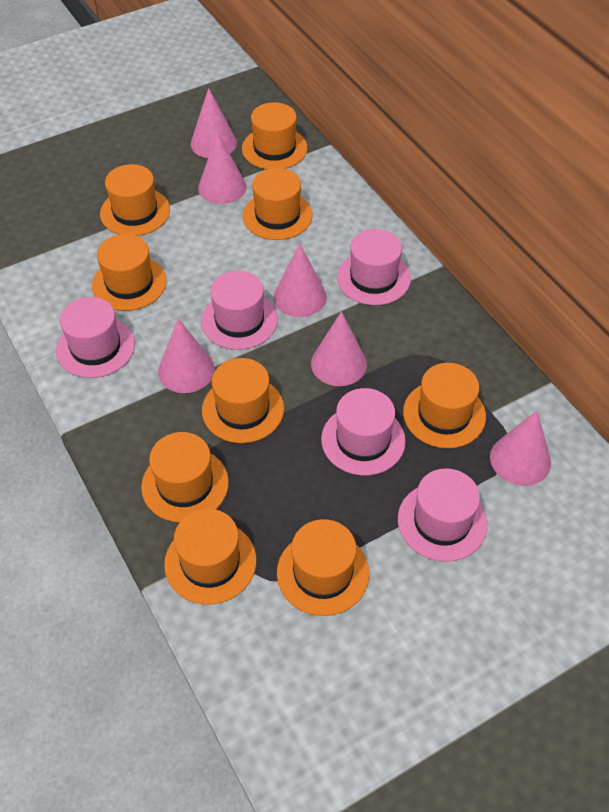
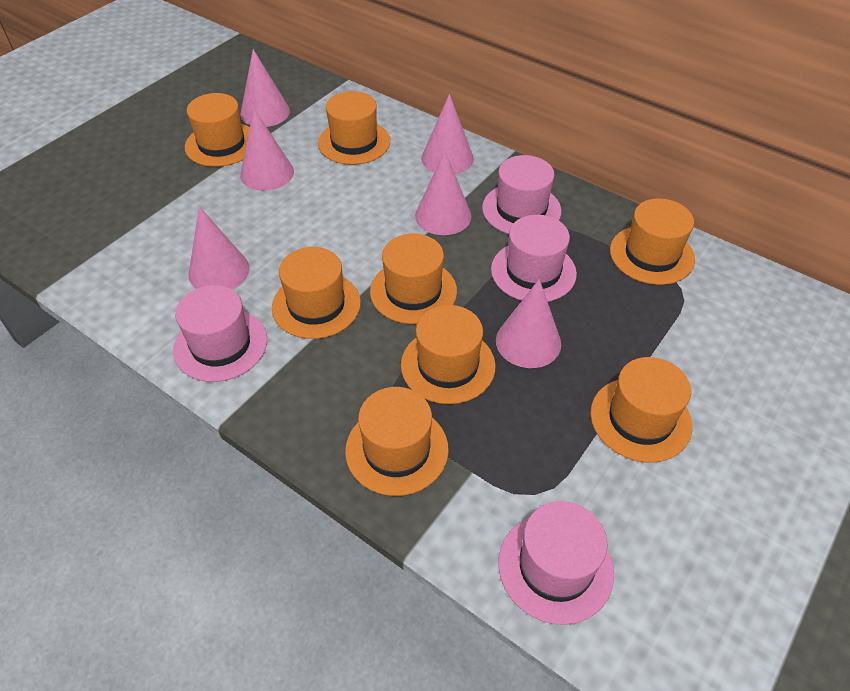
orange hat: 9 -> 8
pink hat: 5 -> 4

